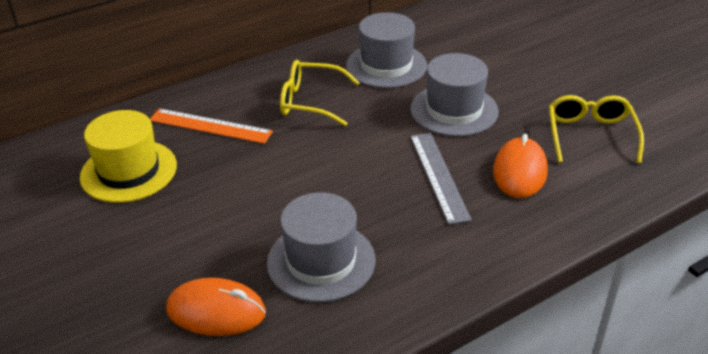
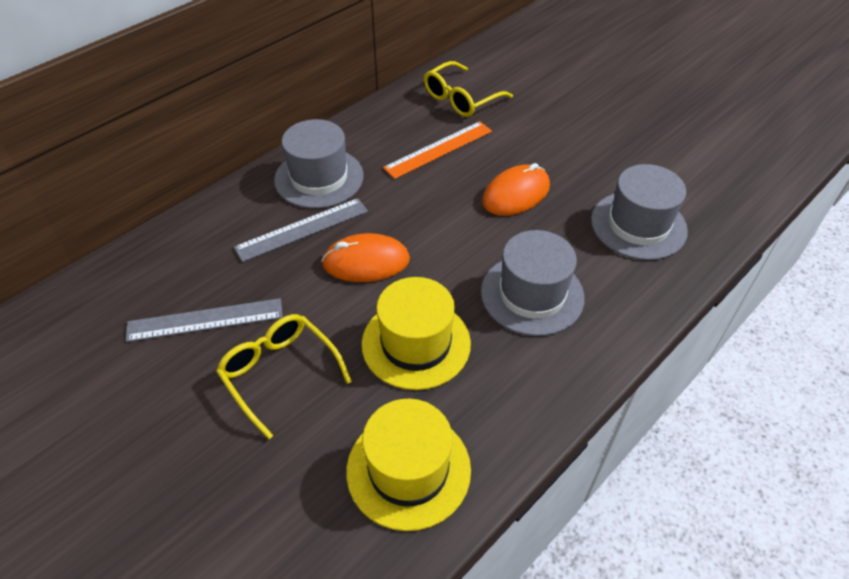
grey ruler: 1 -> 2
yellow hat: 1 -> 2

